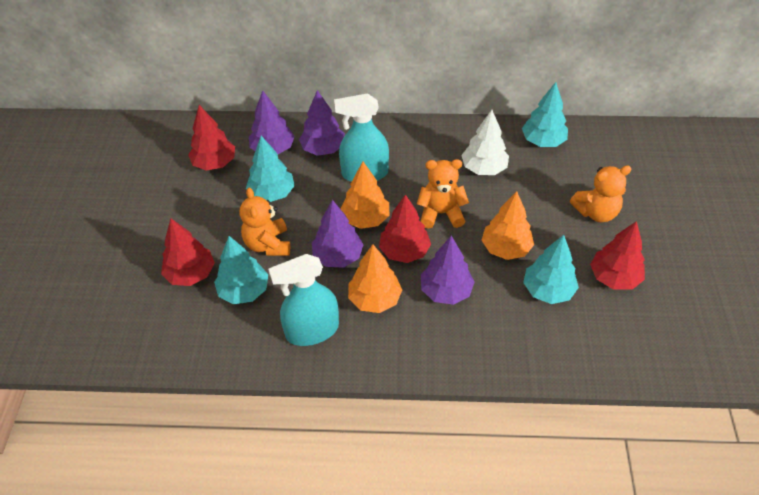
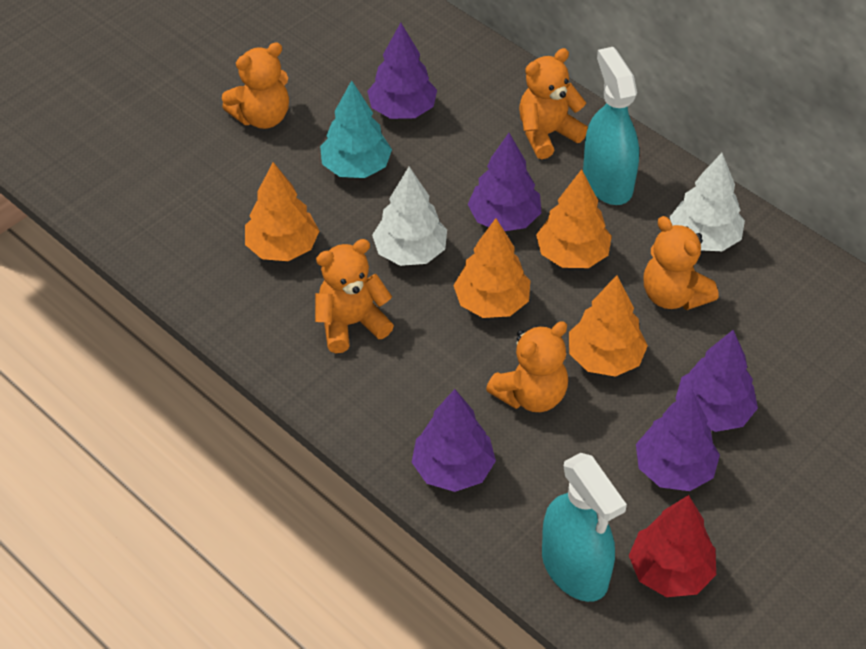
orange teddy bear: 3 -> 5
orange tree: 3 -> 4
purple tree: 4 -> 5
red tree: 4 -> 1
turquoise tree: 4 -> 1
white tree: 1 -> 2

